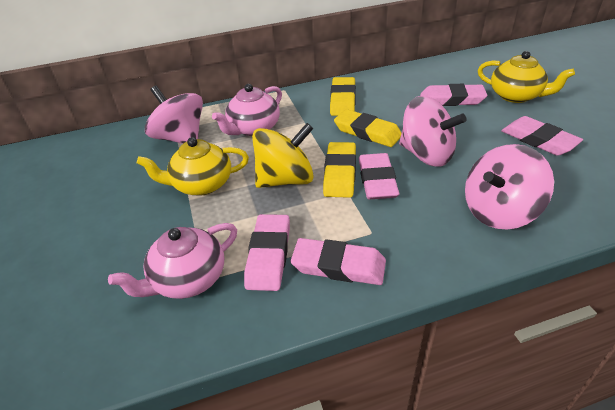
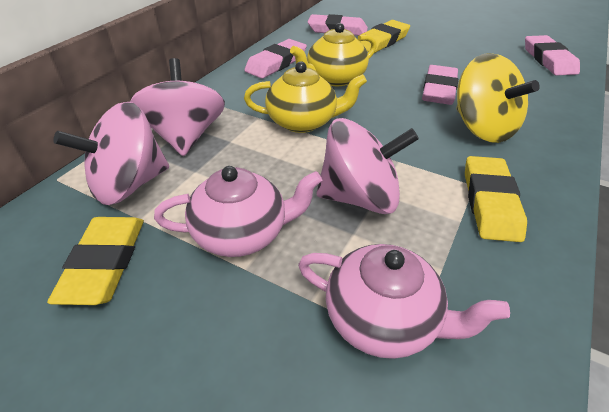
pink eraser: 5 -> 4

